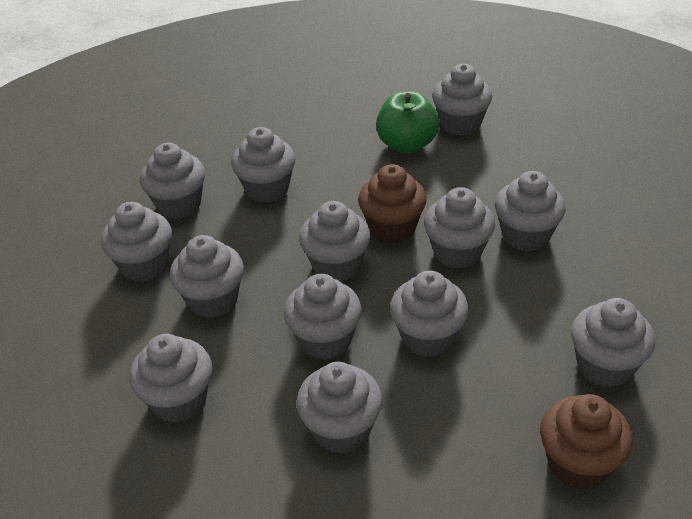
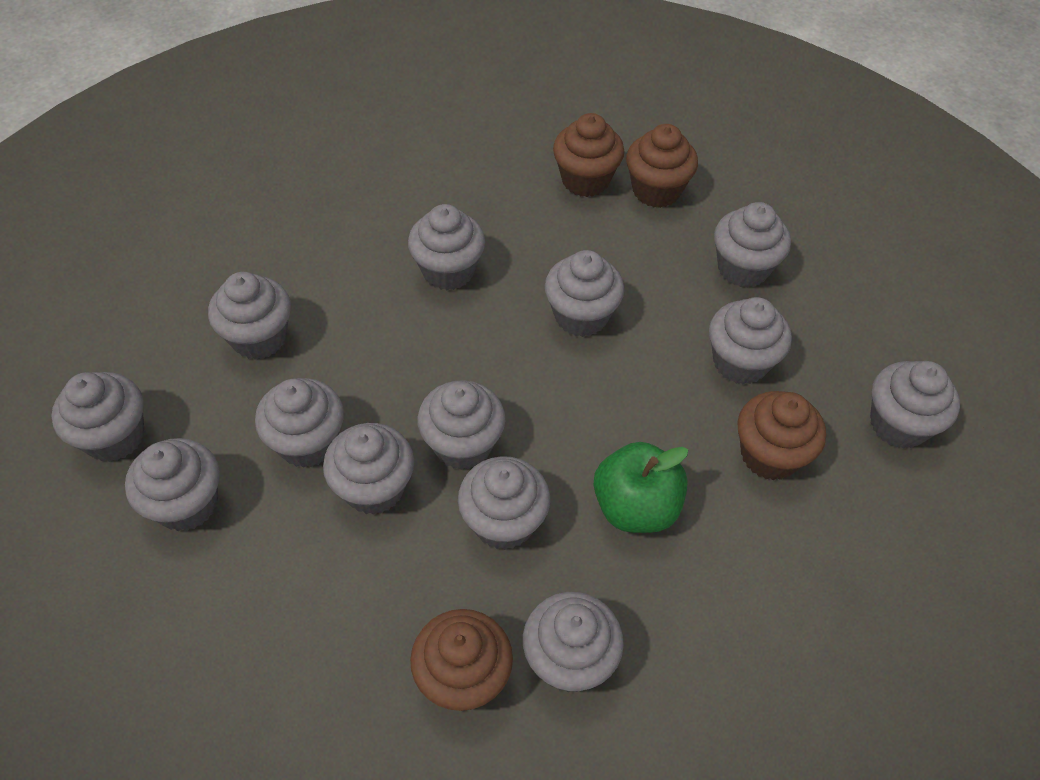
brown cupcake: 2 -> 4

